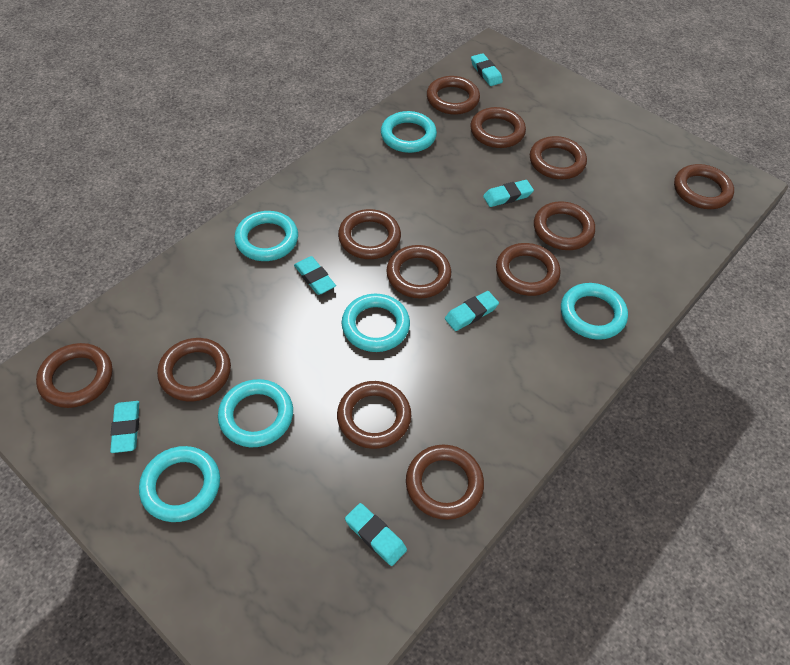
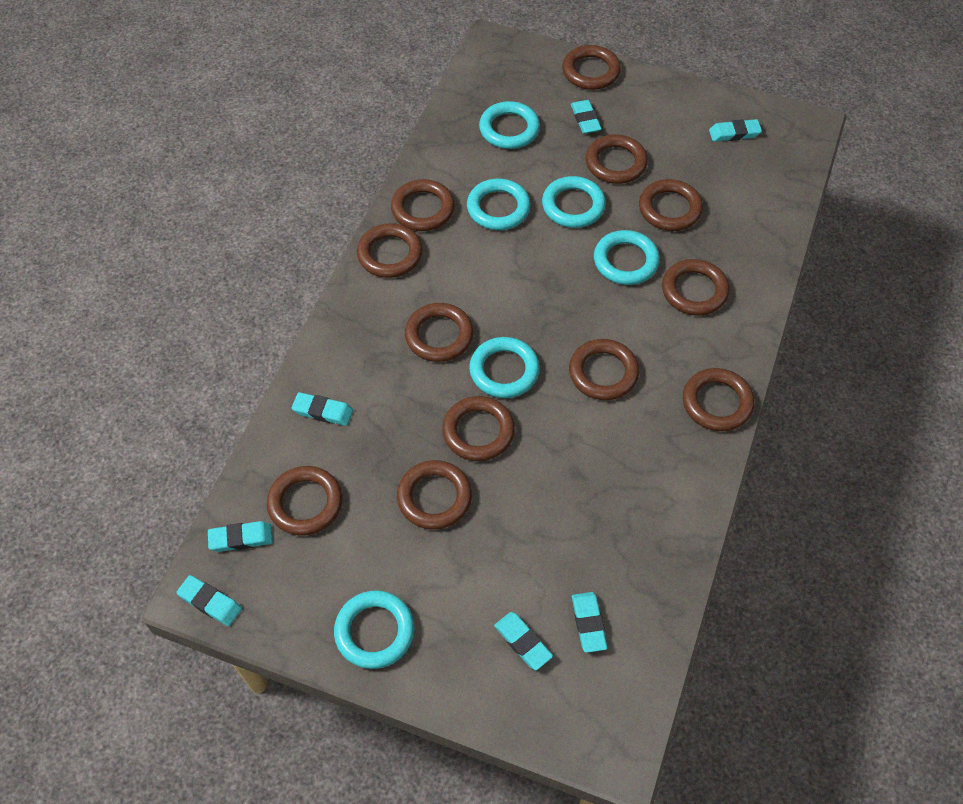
turquoise eraser: 6 -> 7

